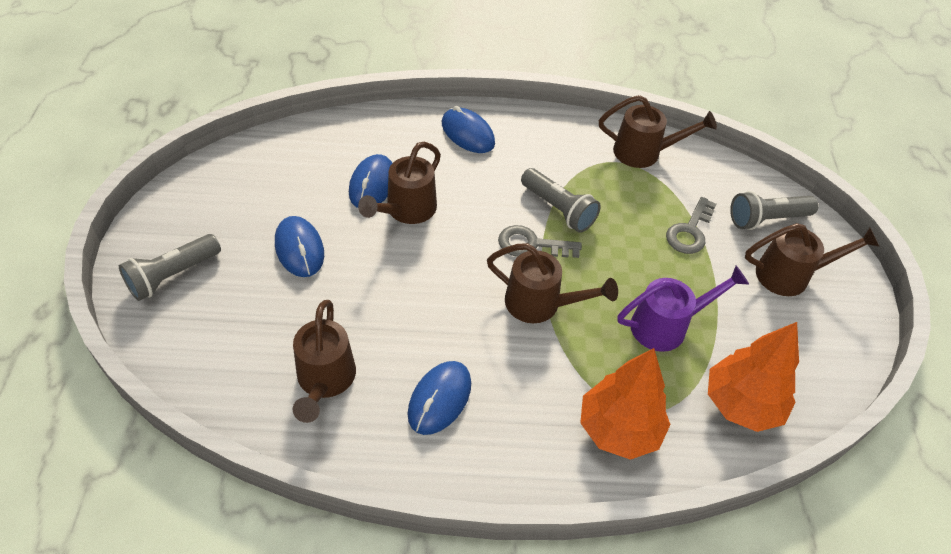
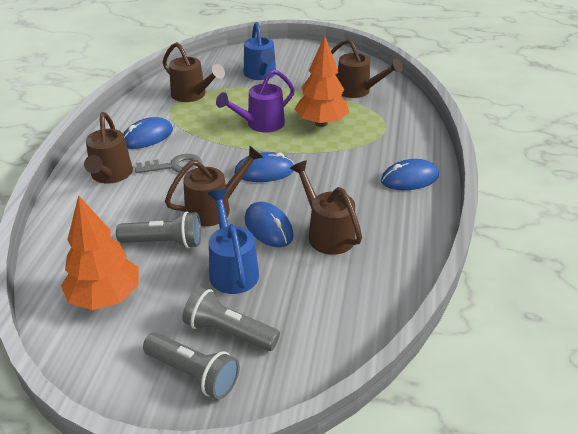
blue watering can: 0 -> 2
grey key: 2 -> 1

